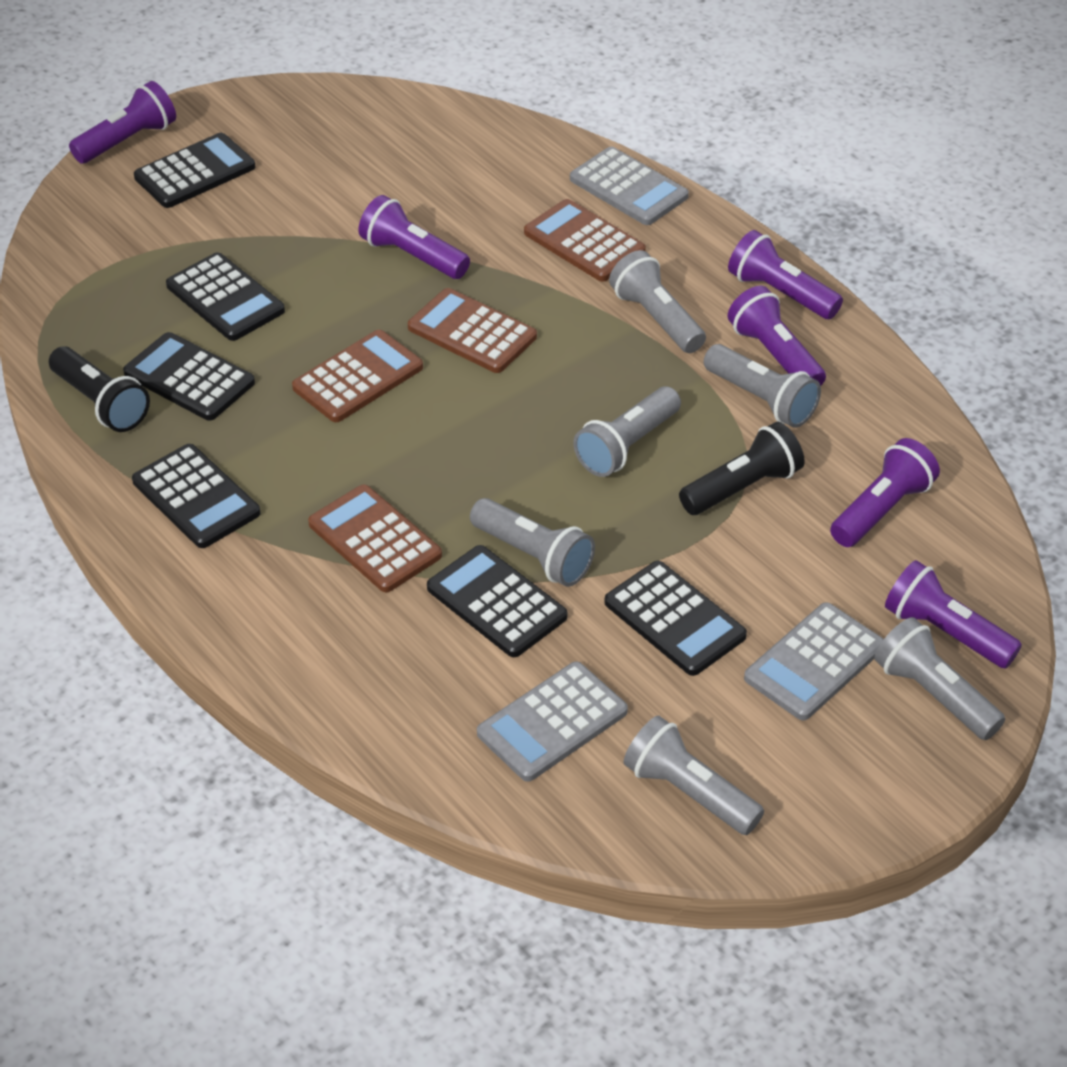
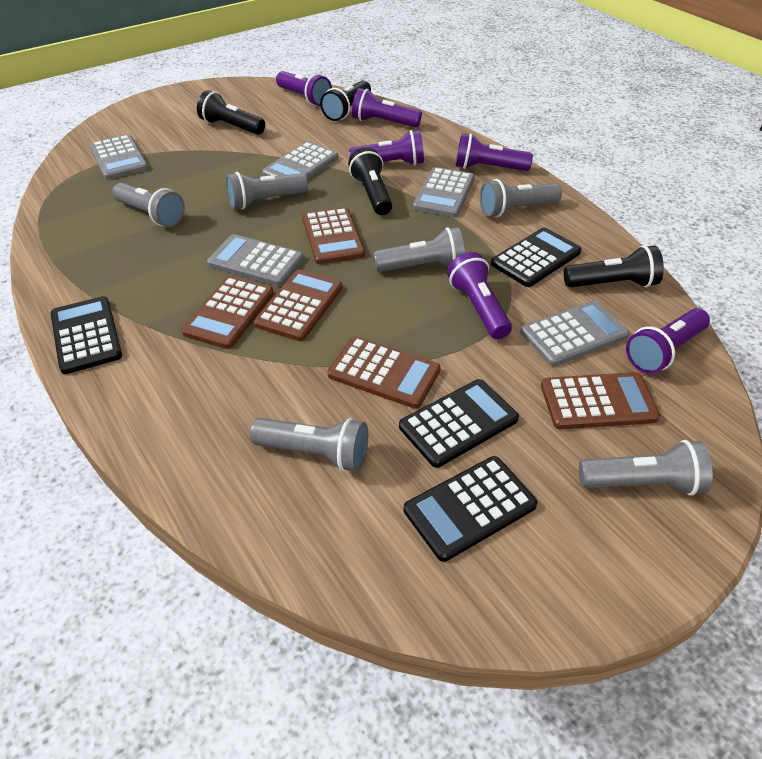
black calculator: 6 -> 4
black flashlight: 2 -> 4
brown calculator: 4 -> 5
grey calculator: 3 -> 5

